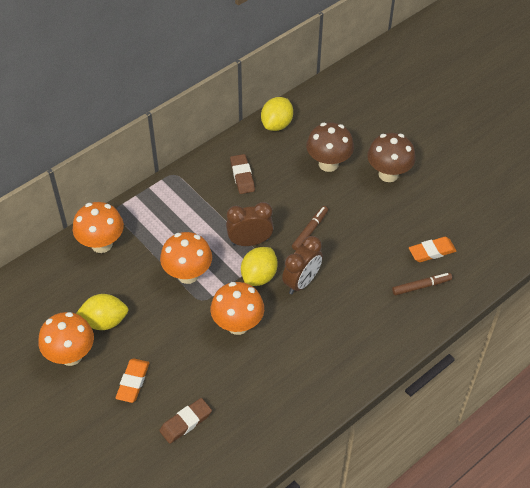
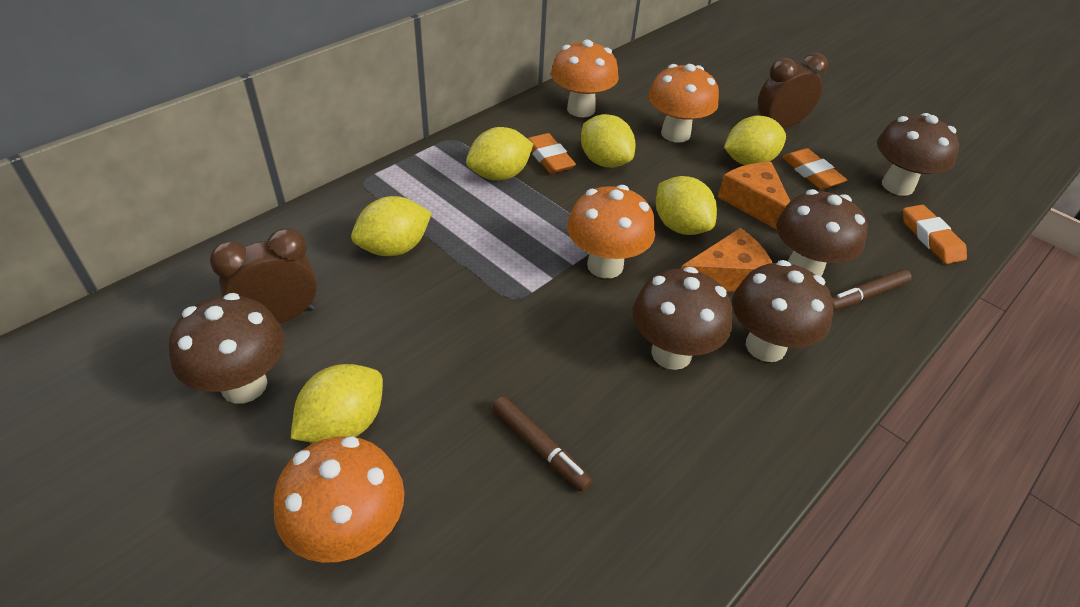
brown eraser: 2 -> 0
brown mushroom: 2 -> 5
orange cheese: 0 -> 2
orange eraser: 2 -> 3
yellow lemon: 3 -> 6

